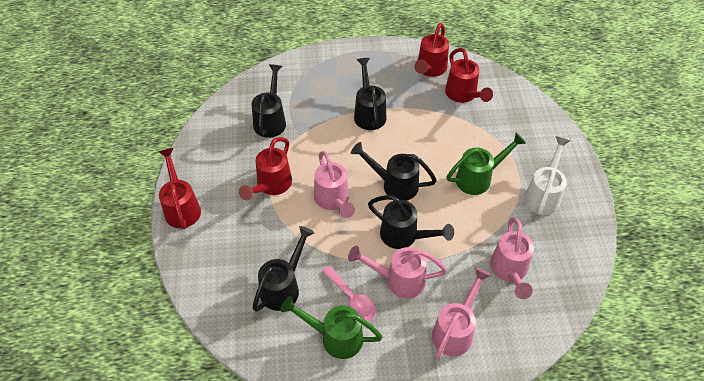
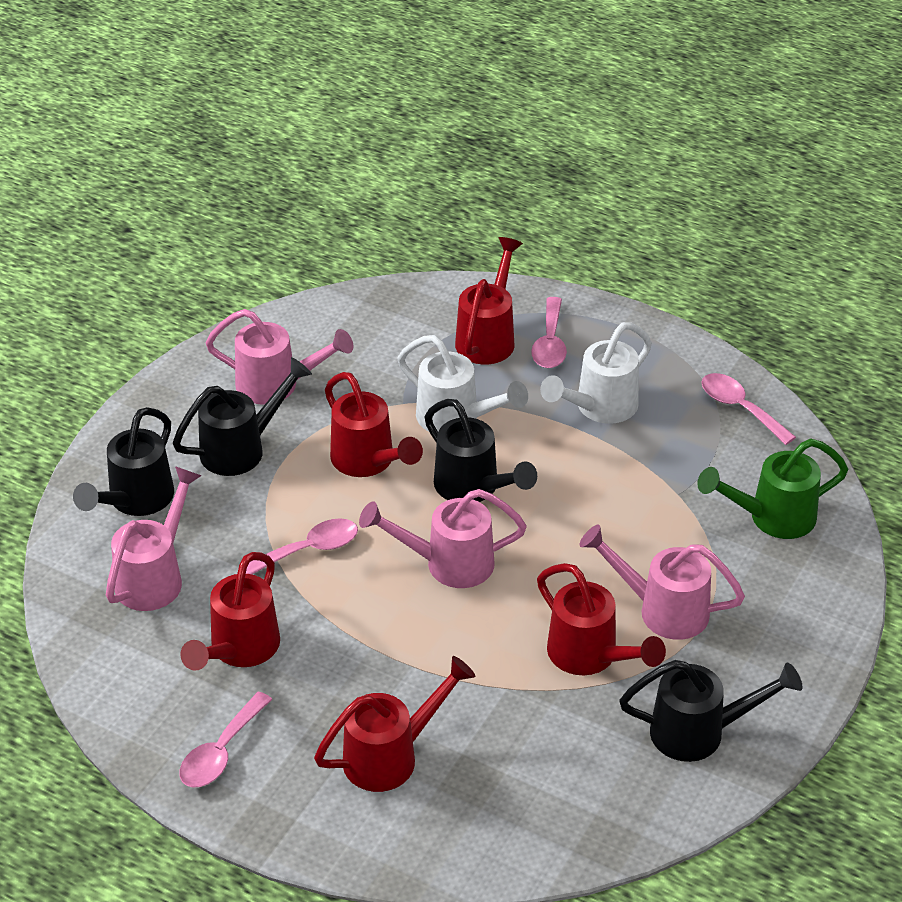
black watering can: 5 -> 4
green watering can: 2 -> 1
pink spoon: 1 -> 4
red watering can: 4 -> 5
white watering can: 1 -> 2

